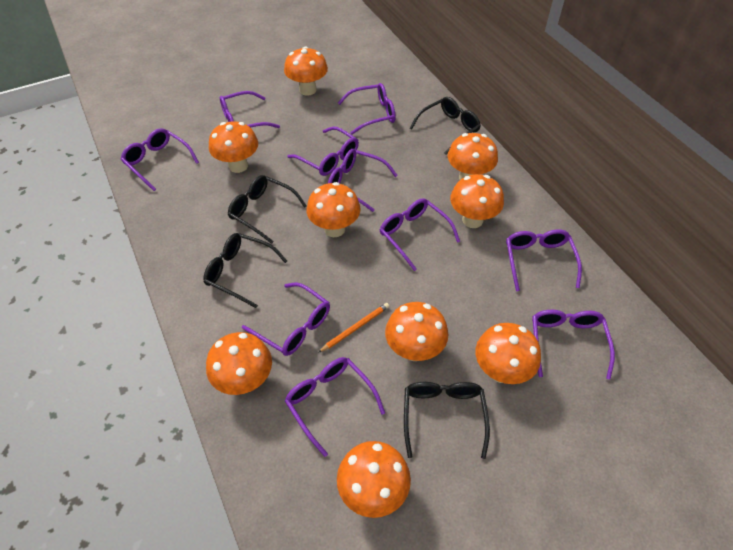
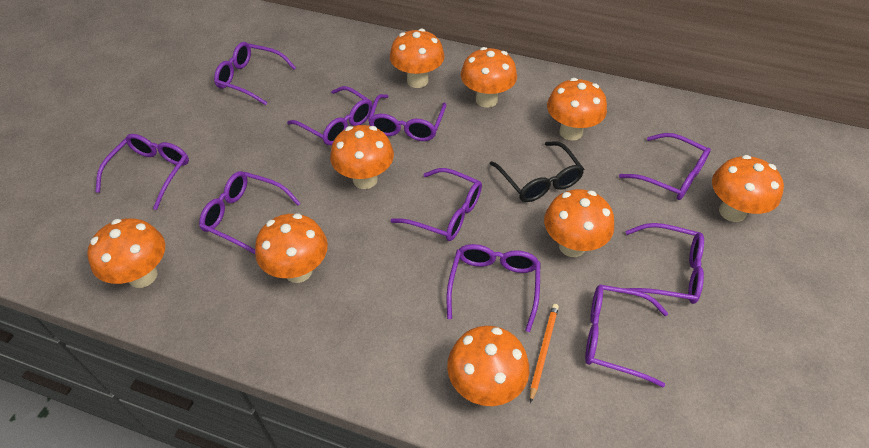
black glasses: 4 -> 1

